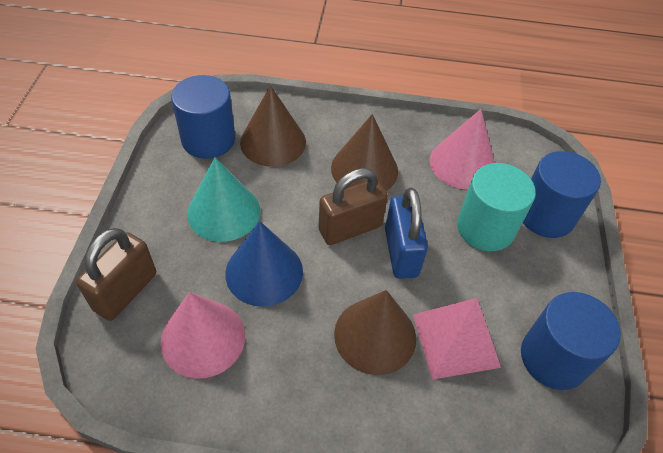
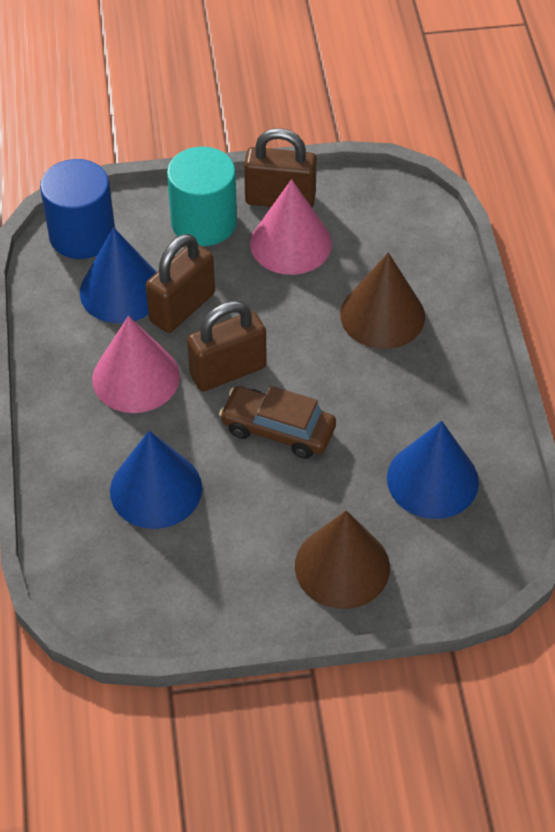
blue cone: 1 -> 3
blue cylinder: 3 -> 1
blue padlock: 1 -> 0
brown car: 0 -> 1
brown cone: 3 -> 2
brown padlock: 2 -> 3
pink pyramid: 1 -> 0
turquoise cone: 1 -> 0

